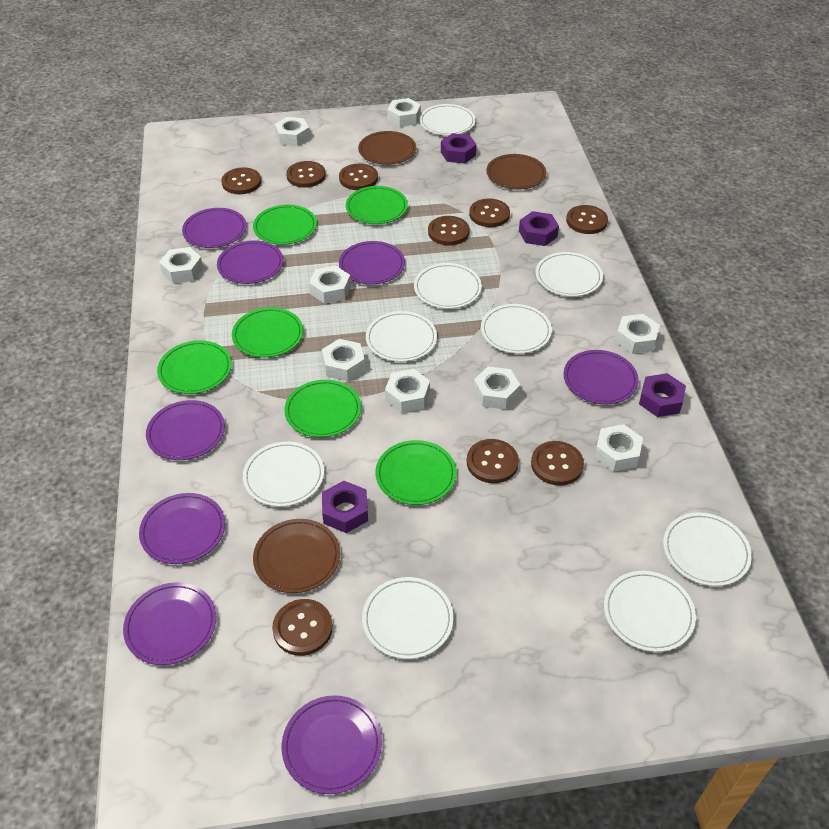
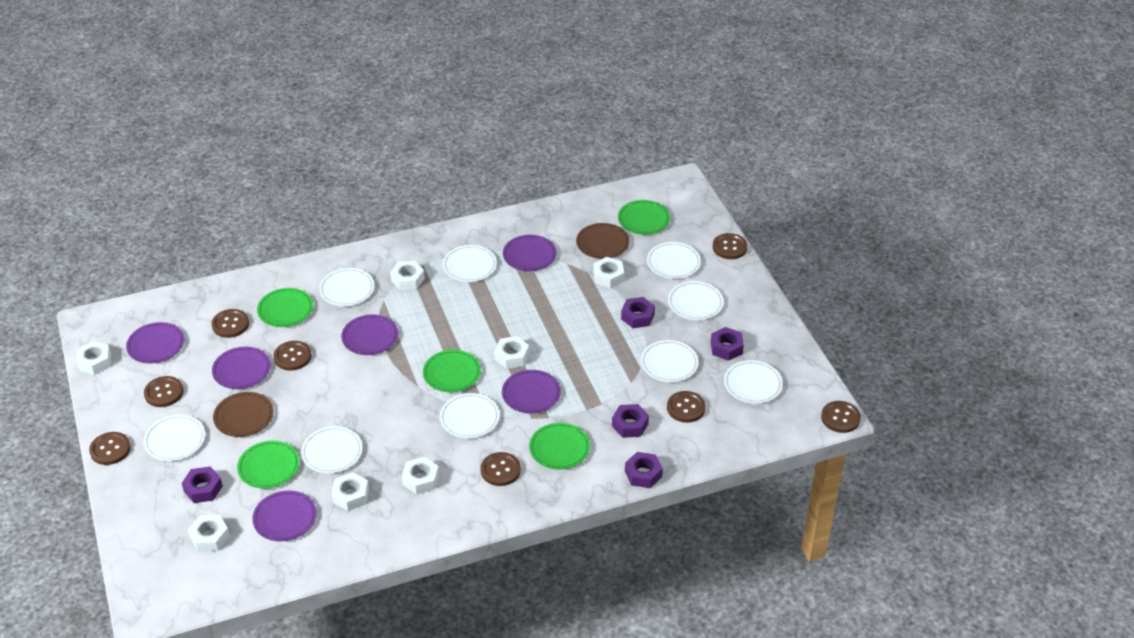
brown button: 9 -> 8
brown plate: 3 -> 2
green plate: 6 -> 5
purple nut: 4 -> 5
purple plate: 8 -> 6
white nut: 9 -> 7

